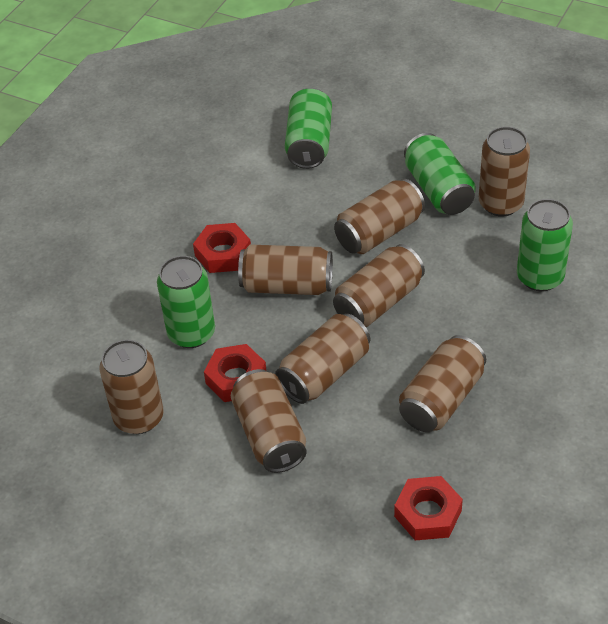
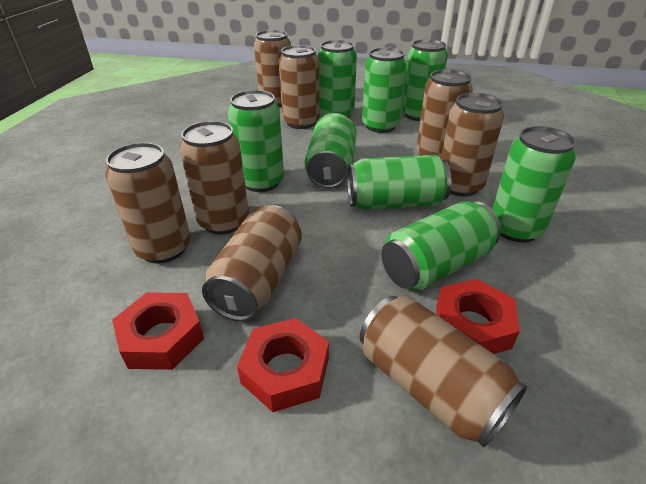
green can: 4 -> 8

